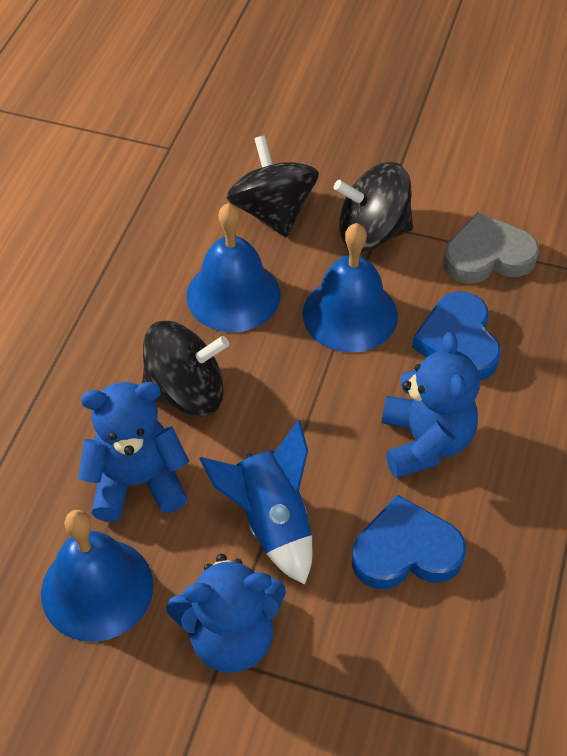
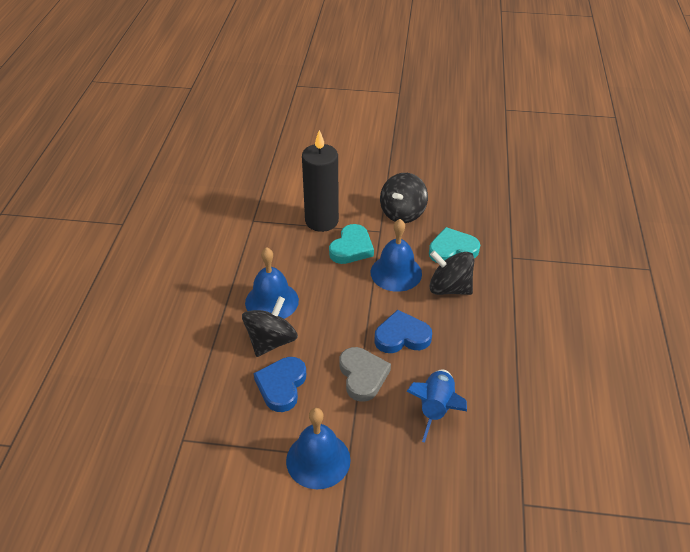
black candle: 0 -> 1
blue teddy bear: 3 -> 0
turquoise heart: 0 -> 2

